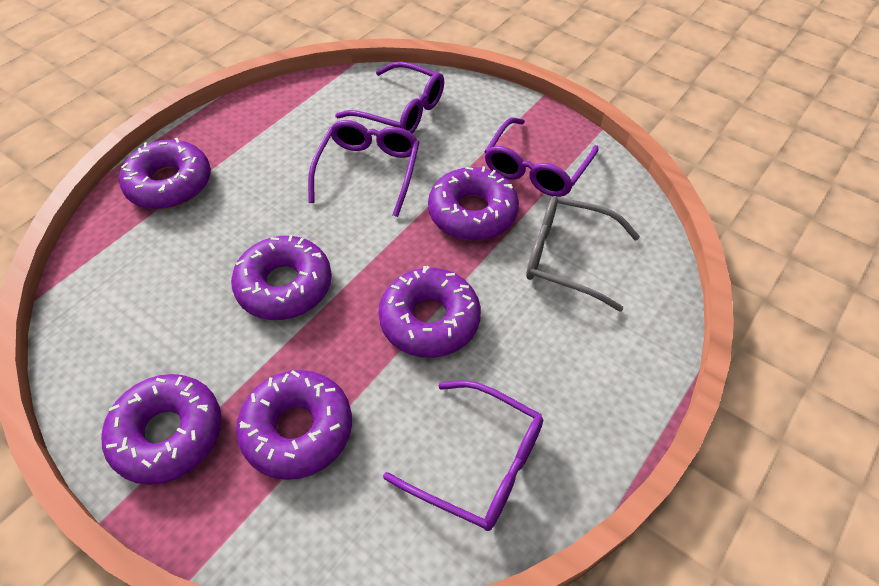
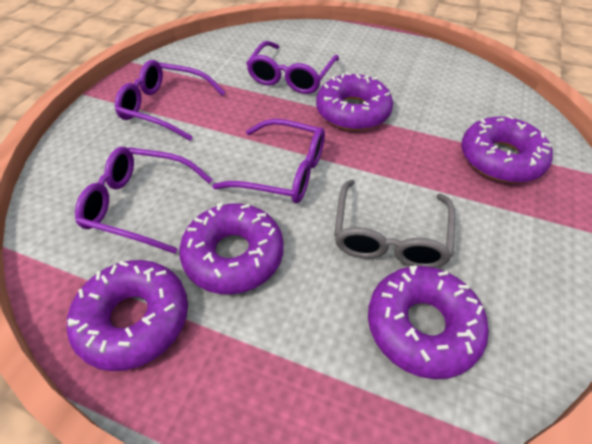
purple donut: 6 -> 5

